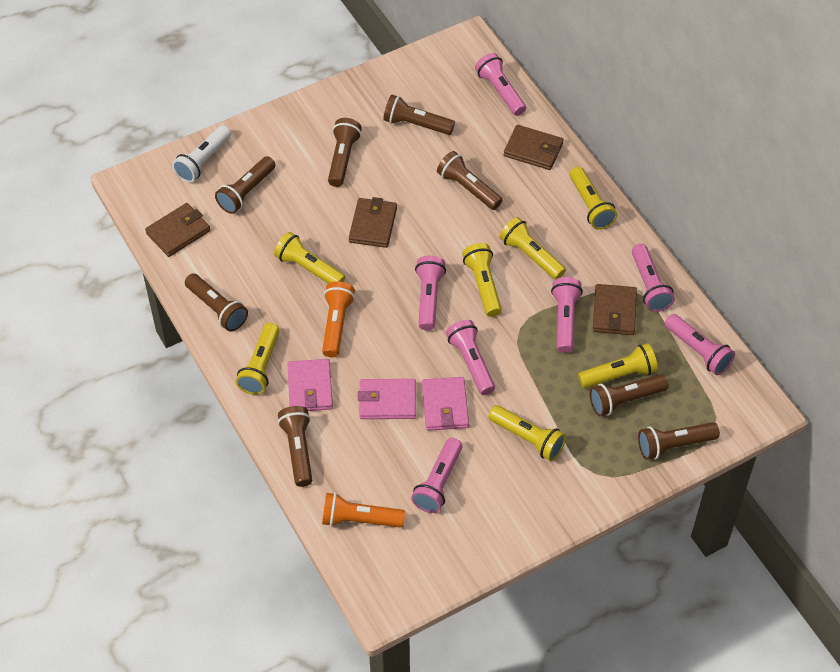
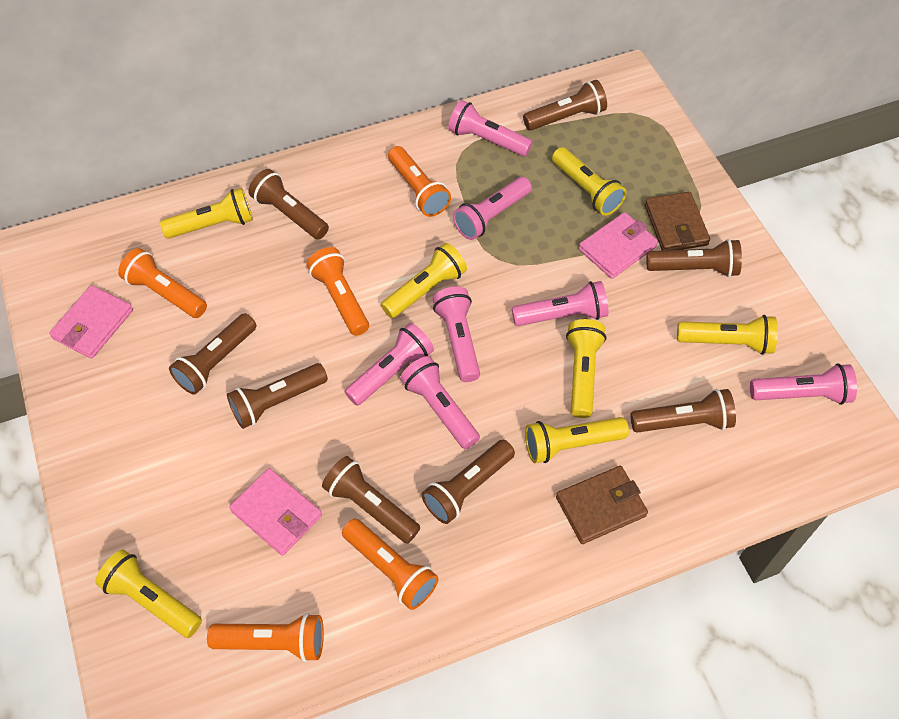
brown wallet: 4 -> 2
orange flashlight: 2 -> 5
white flashlight: 1 -> 0

